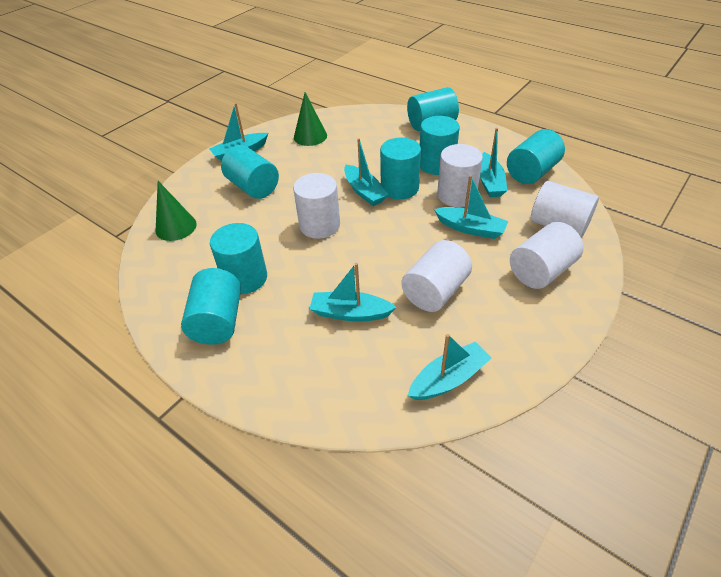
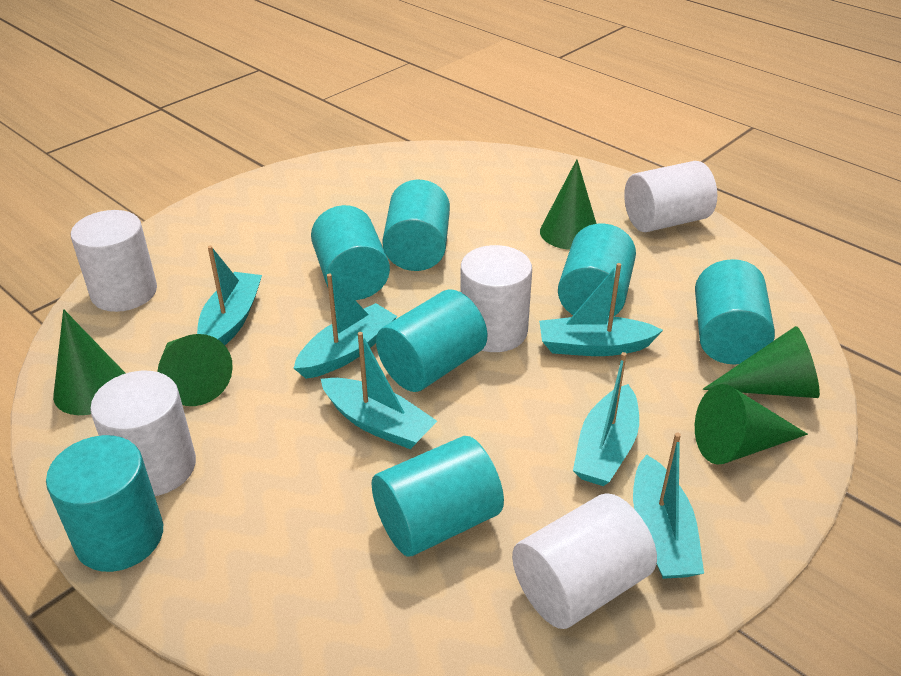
green cone: 2 -> 5

